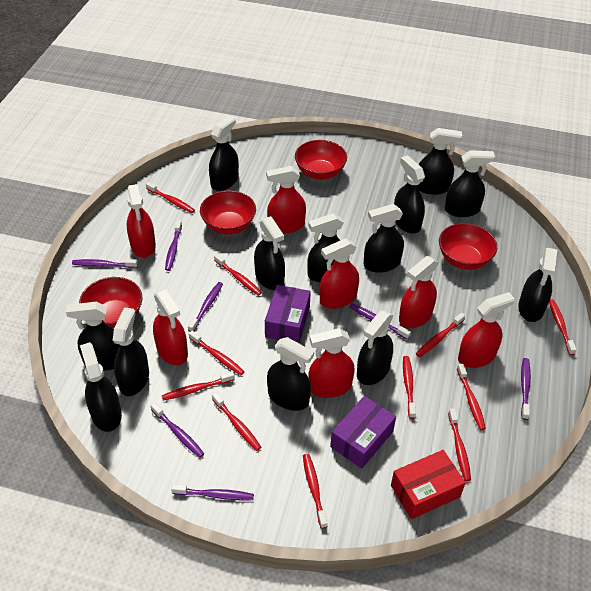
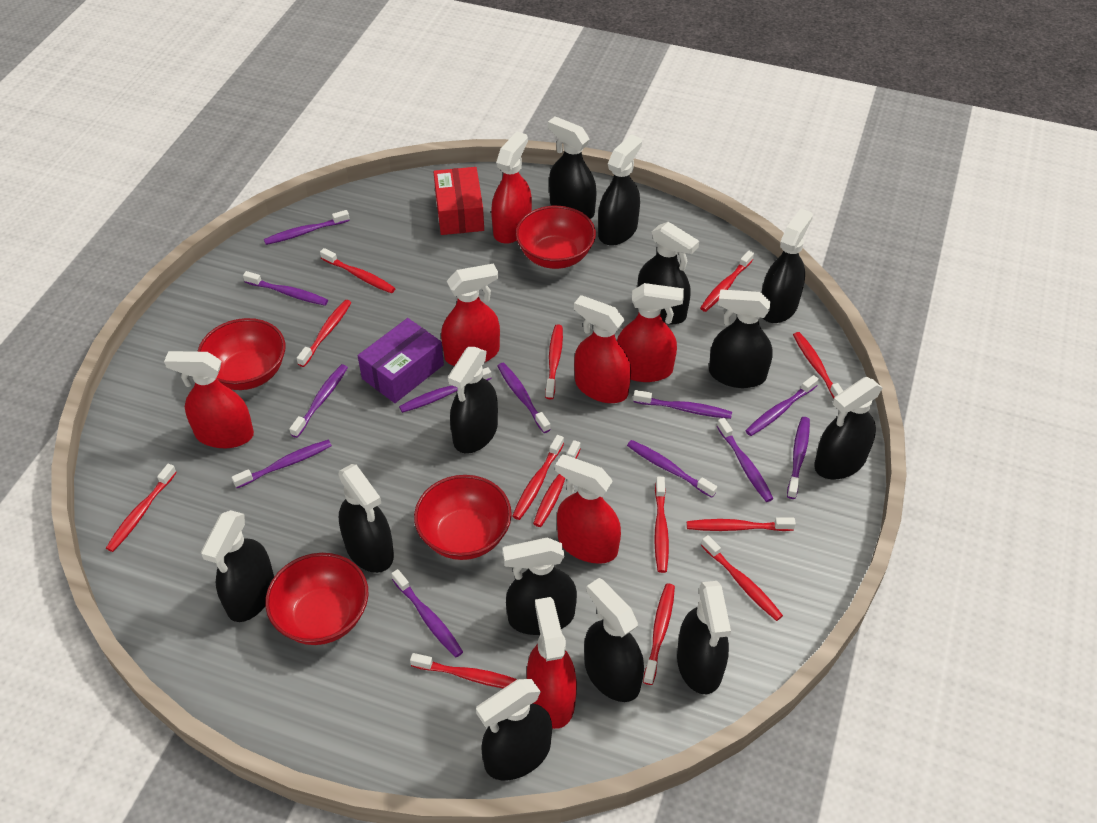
purple box: 2 -> 1
purple toothbrush: 7 -> 12
red toothbrush: 11 -> 13

